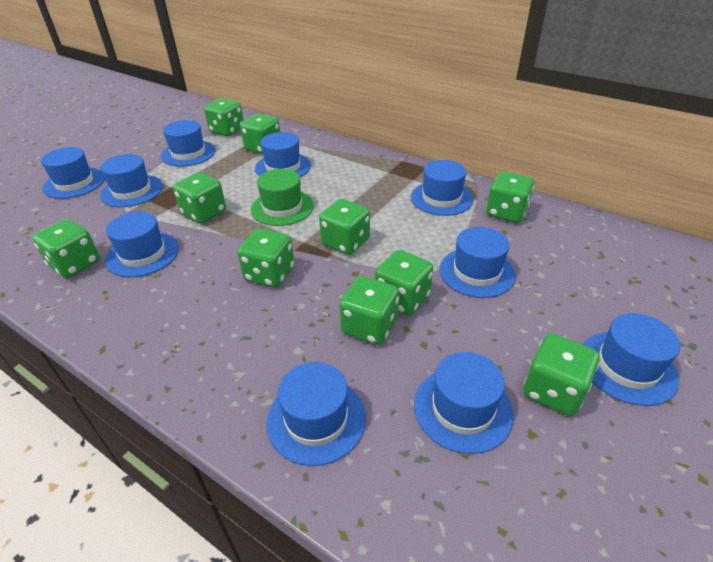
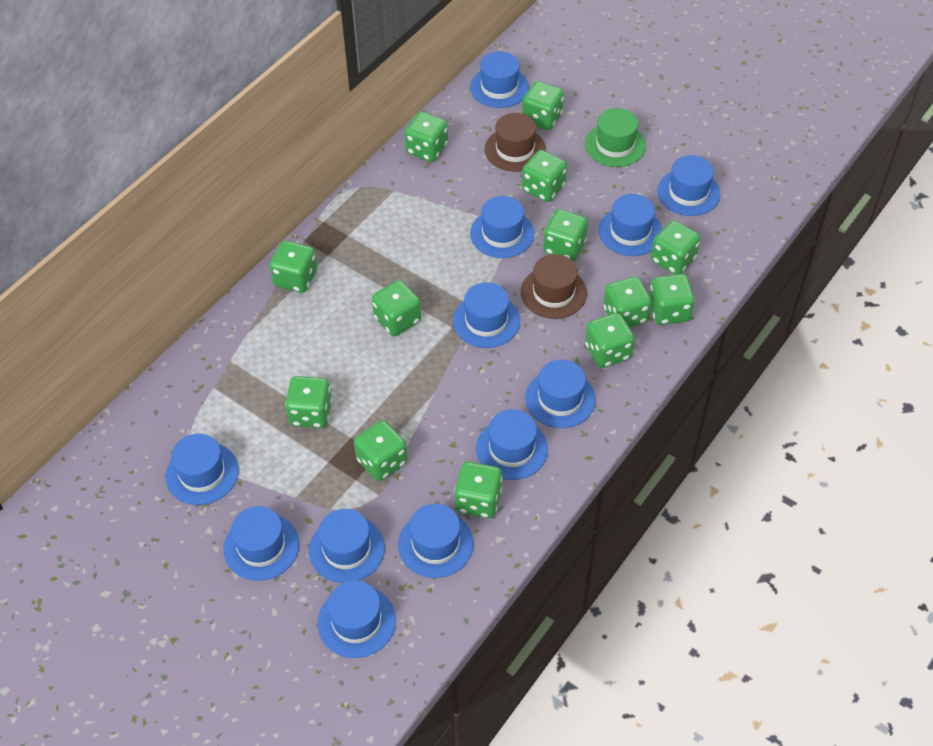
blue hat: 10 -> 12
brown hat: 0 -> 2
green dice: 10 -> 13

